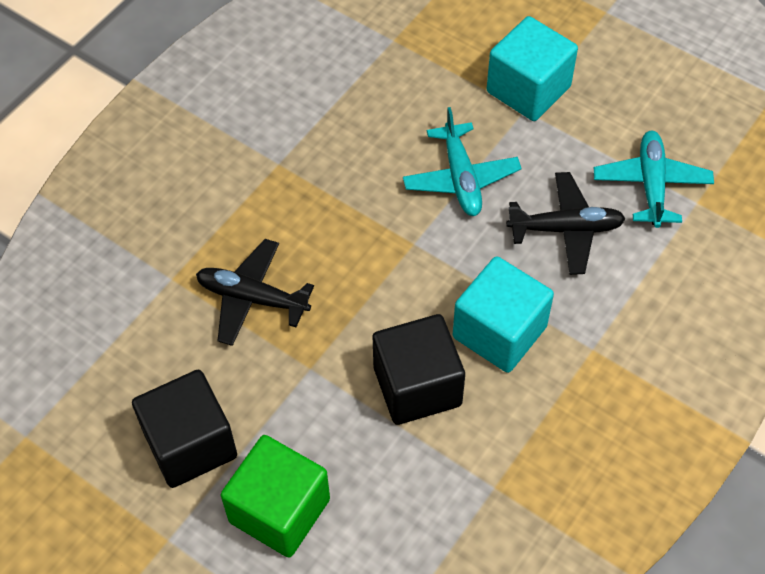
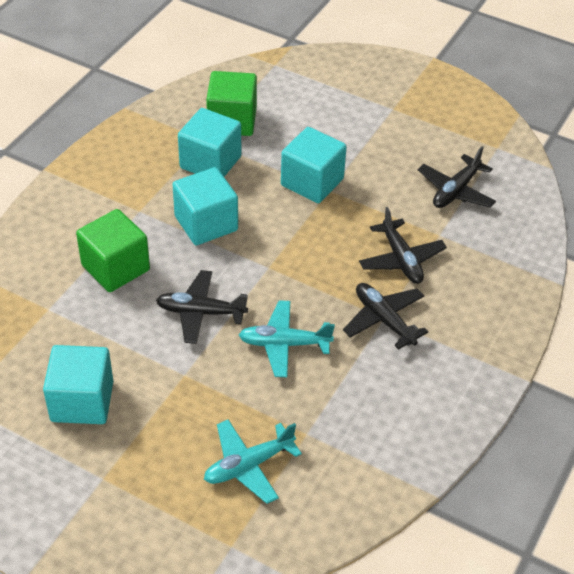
black cube: 2 -> 0
black plane: 2 -> 4
green cube: 1 -> 2
turquoise cube: 2 -> 4

